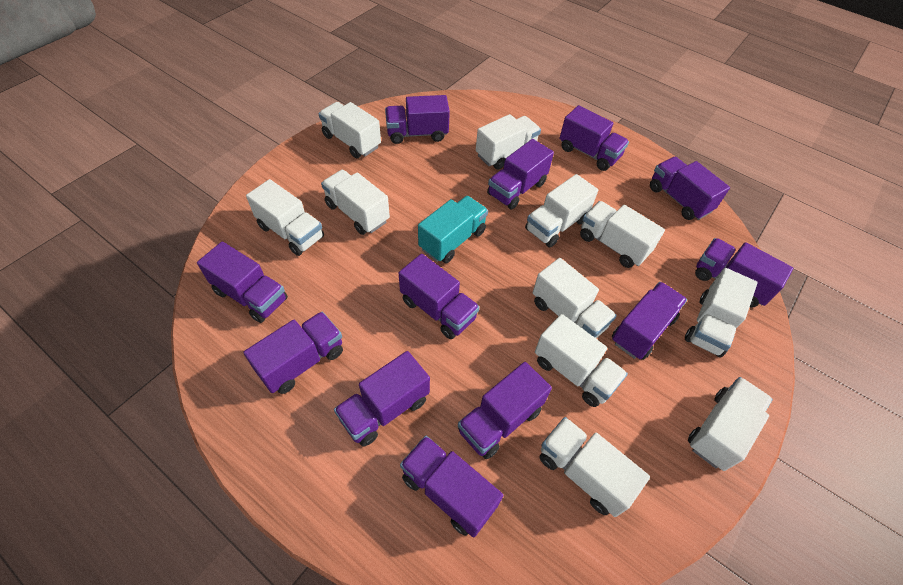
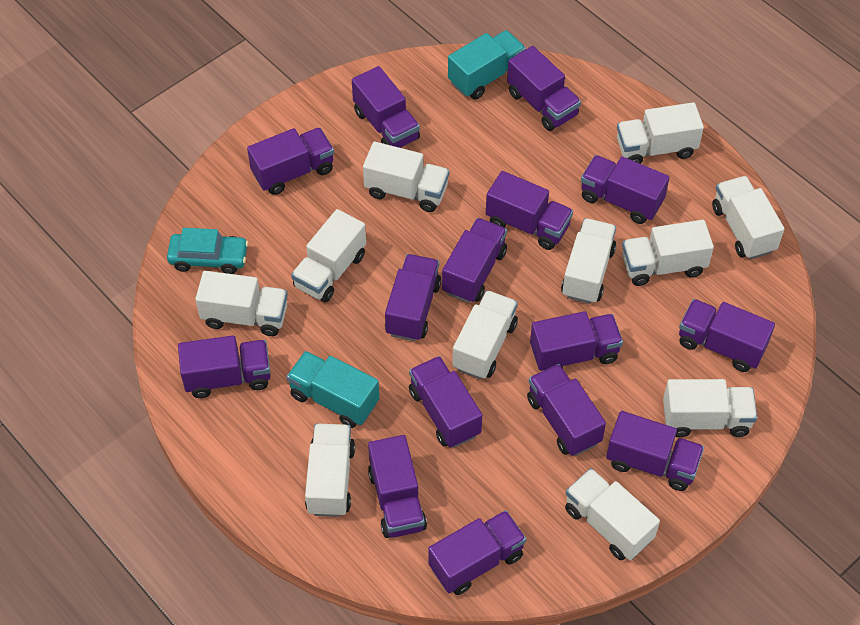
purple truck: 12 -> 15
turquoise car: 0 -> 1
turquoise truck: 1 -> 2

